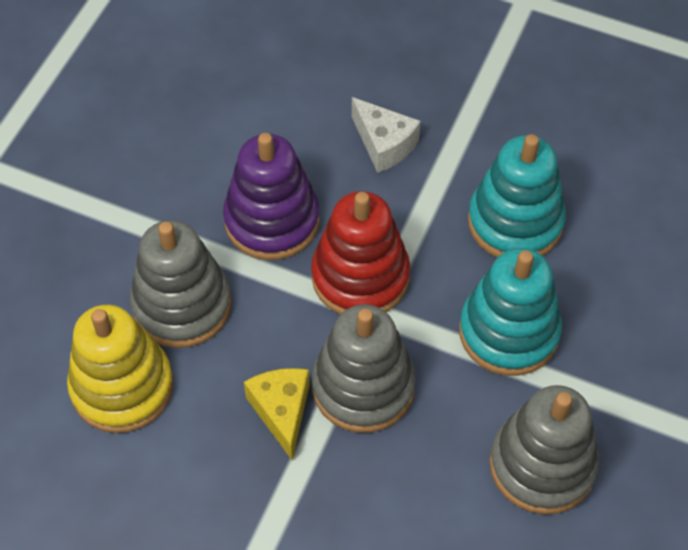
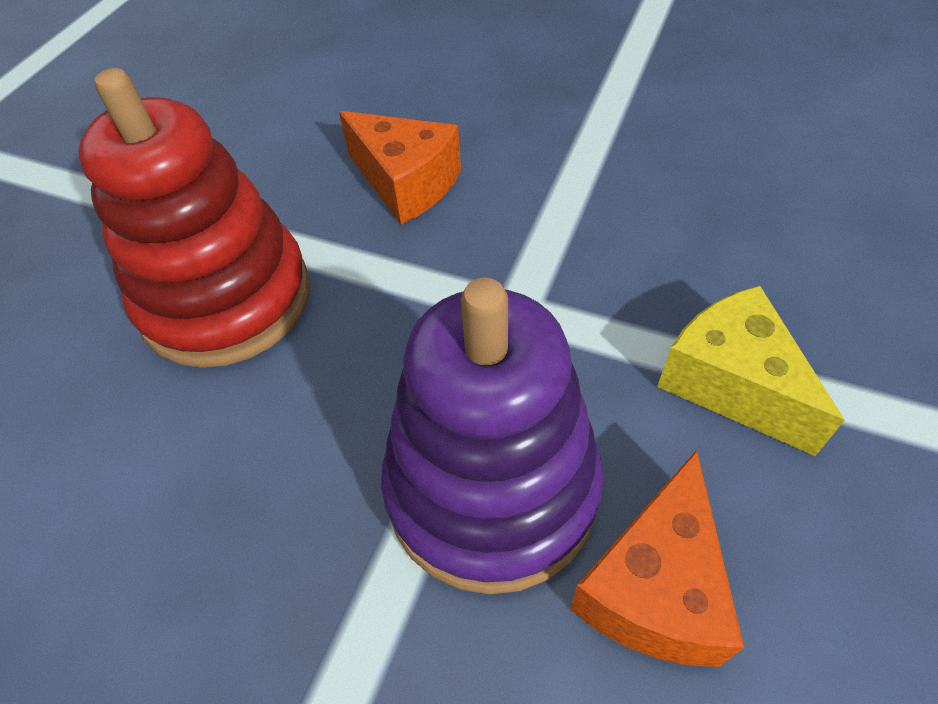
grey stacking toy: 3 -> 0
orange cheese: 0 -> 2
turquoise stacking toy: 2 -> 0
white cheese: 1 -> 0
yellow stacking toy: 1 -> 0

